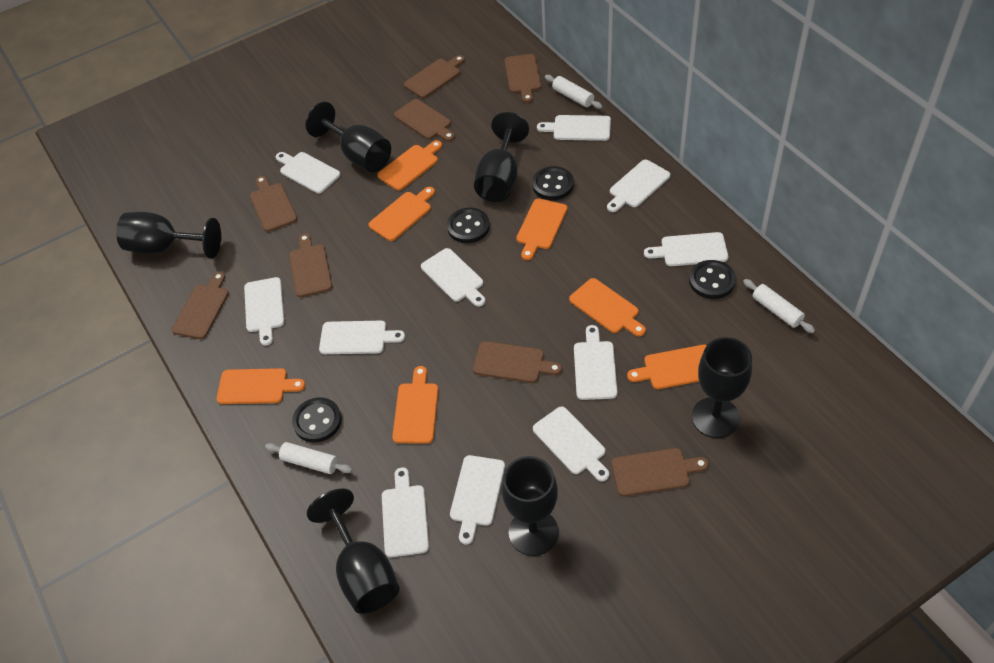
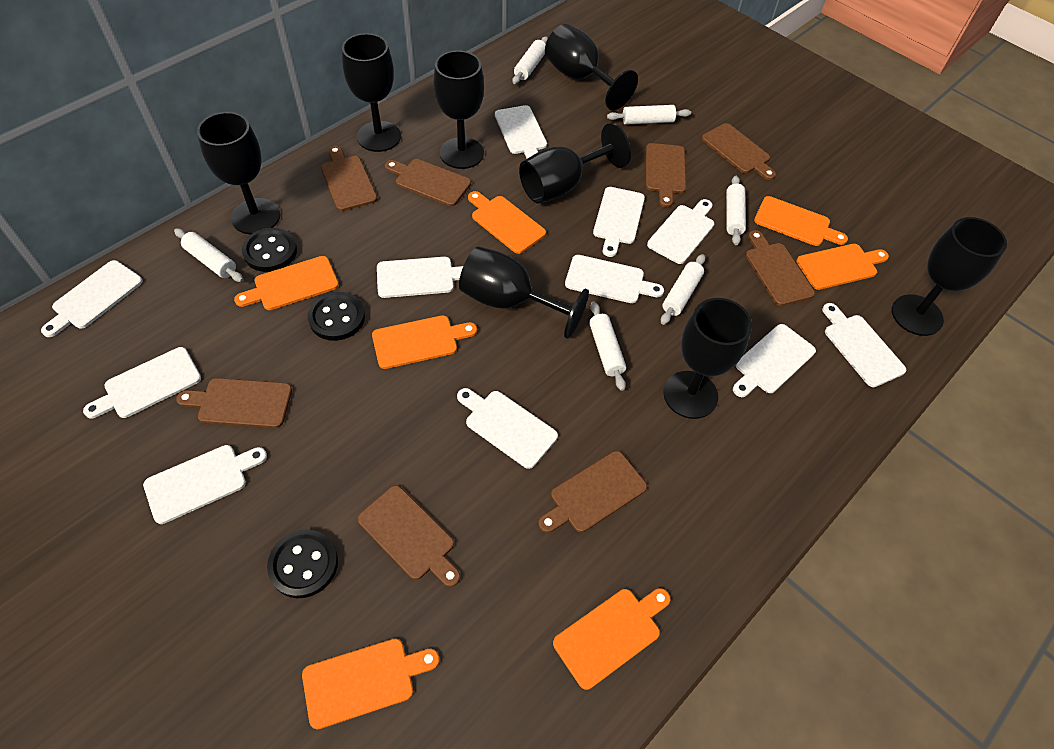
black button: 4 -> 3
black goblet: 6 -> 8
white rolling pin: 3 -> 6

